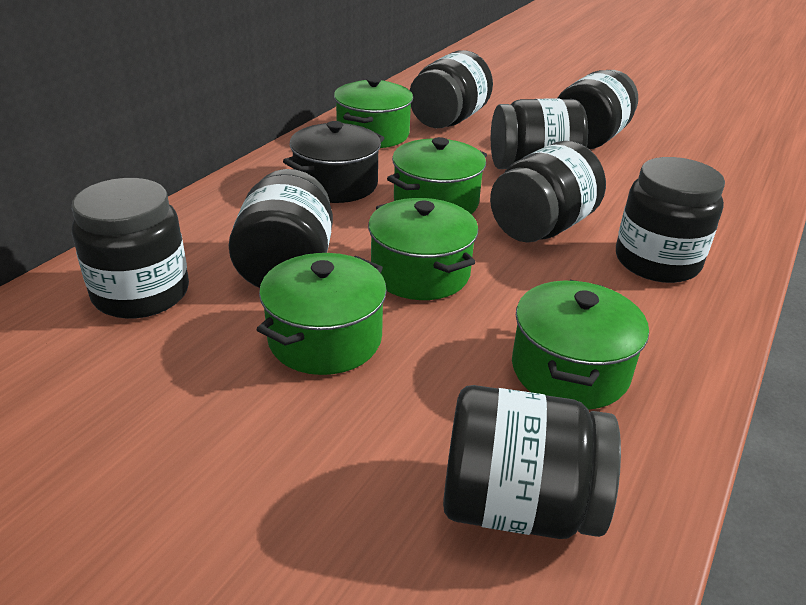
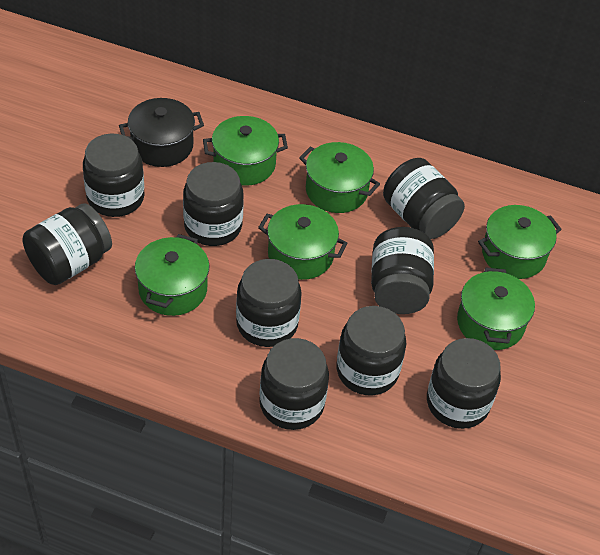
black jar: 8 -> 9
green pot: 5 -> 6

